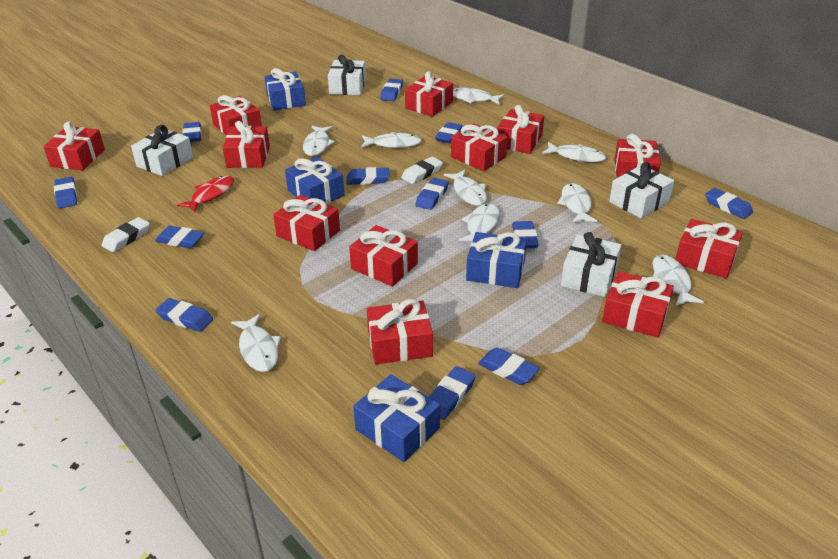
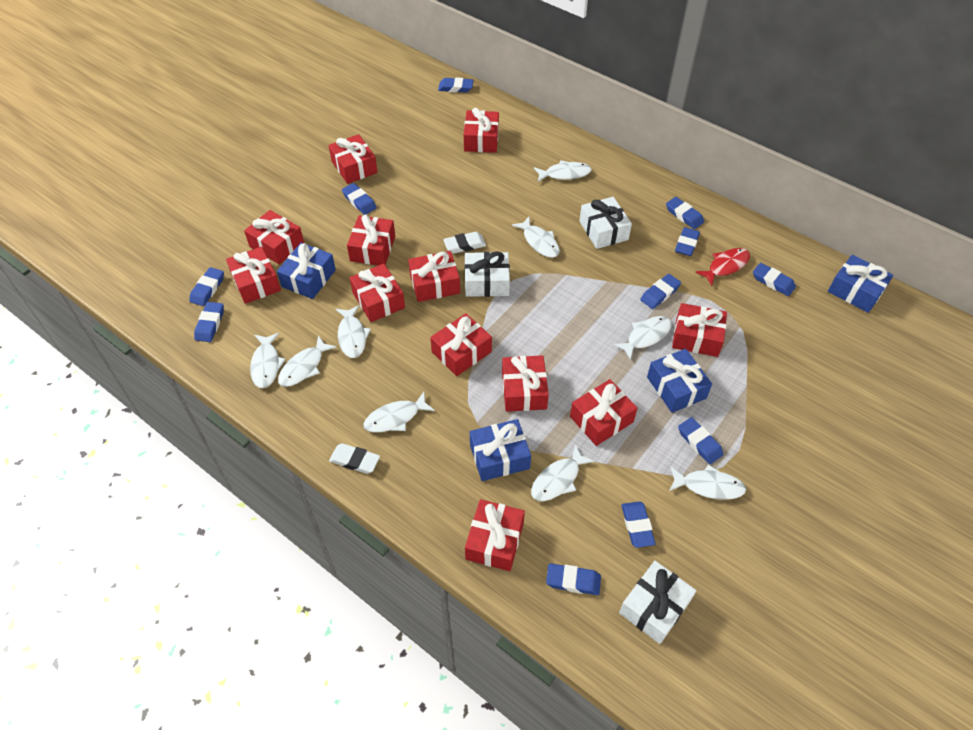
blue eraser: 12 -> 11
white gift: 4 -> 3

